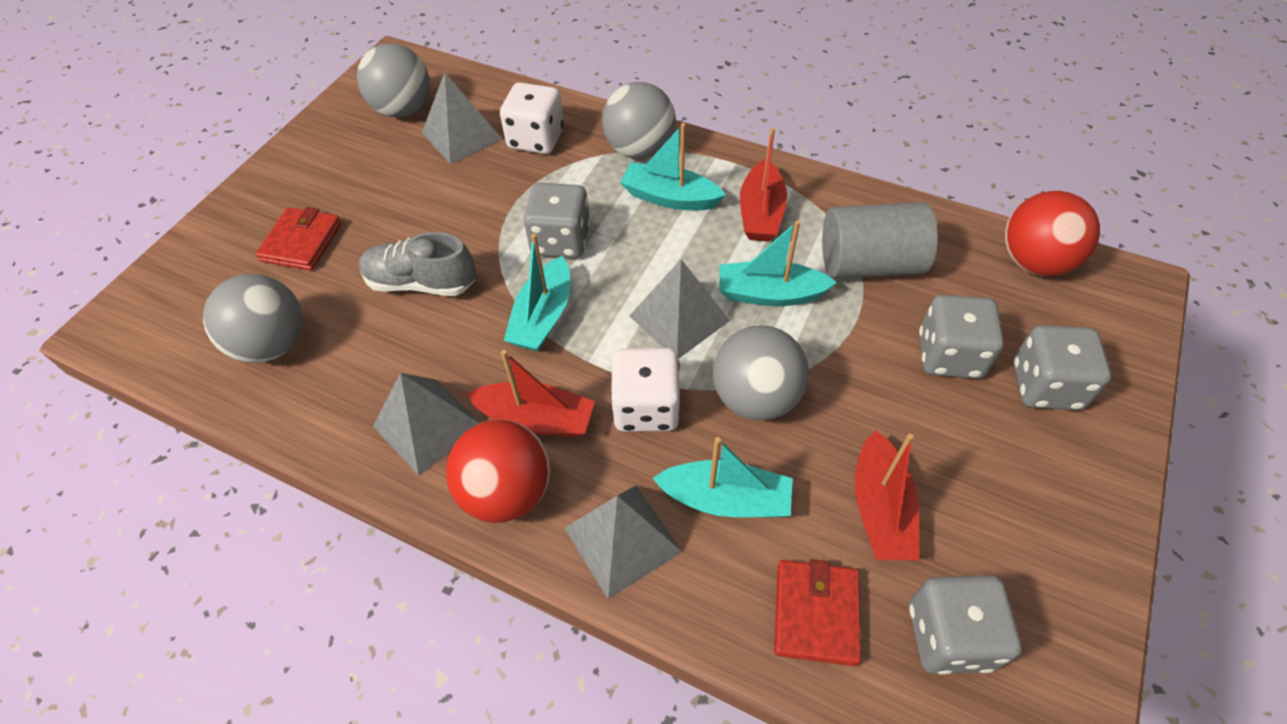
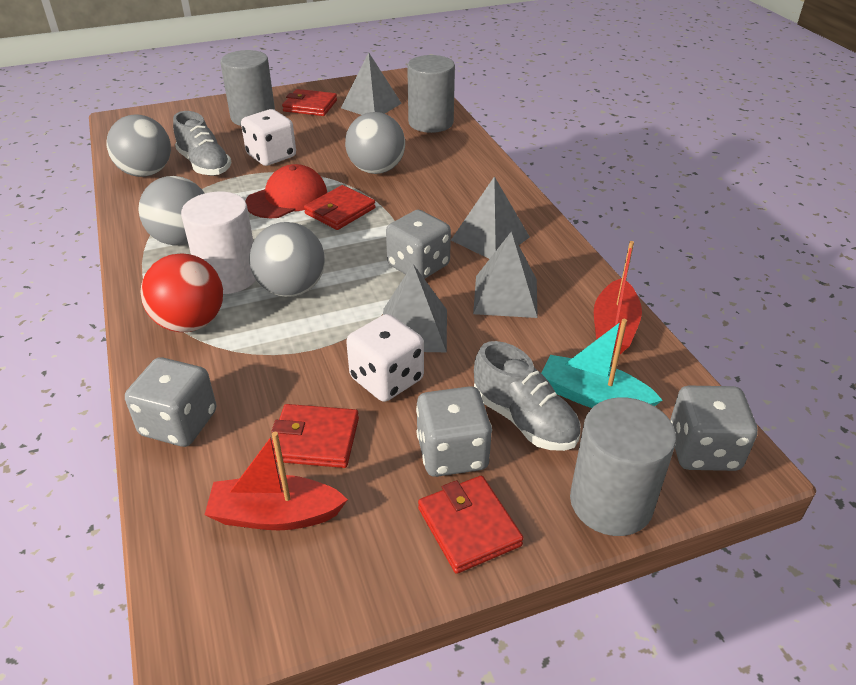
grey cylinder: 1 -> 3
grey shoe: 1 -> 2
red ball: 2 -> 1
red boat: 3 -> 2
red cap: 0 -> 1
red wallet: 2 -> 4
turquoise boat: 4 -> 1
white cylinder: 0 -> 1

